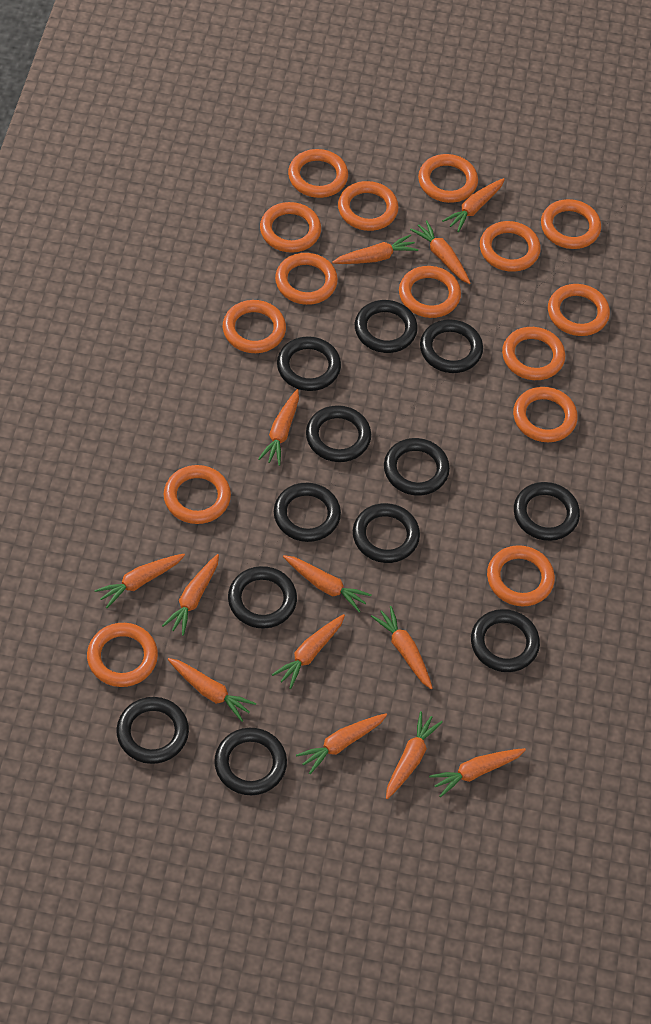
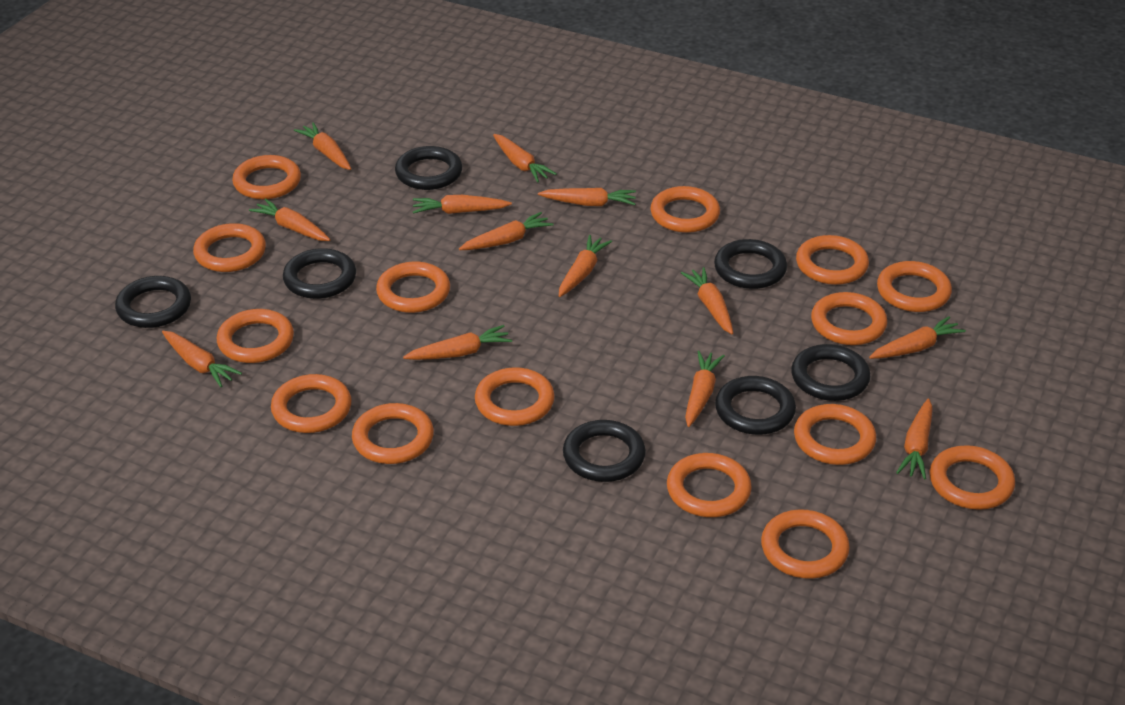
black ring: 12 -> 7

